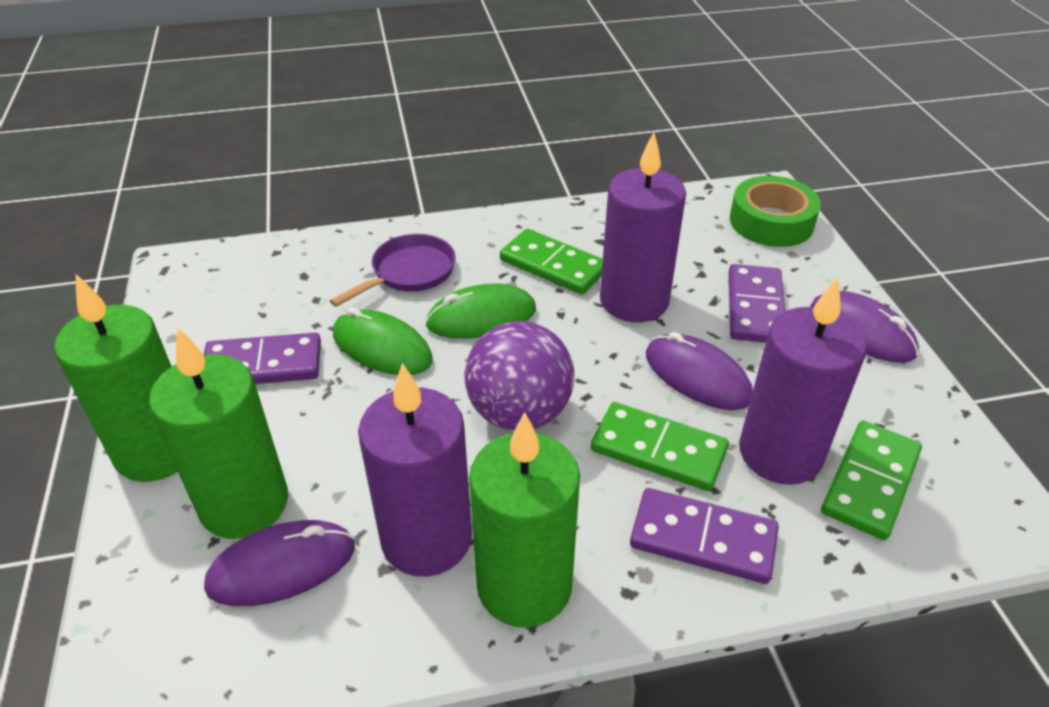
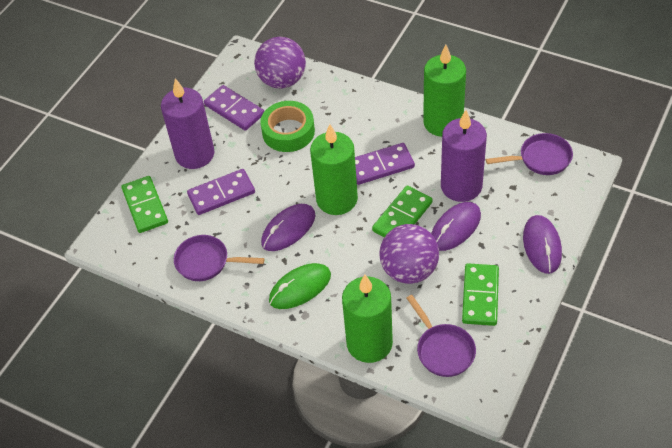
green mouse: 2 -> 1
purple ball: 1 -> 2
purple candle: 3 -> 2
purple pan: 1 -> 3

